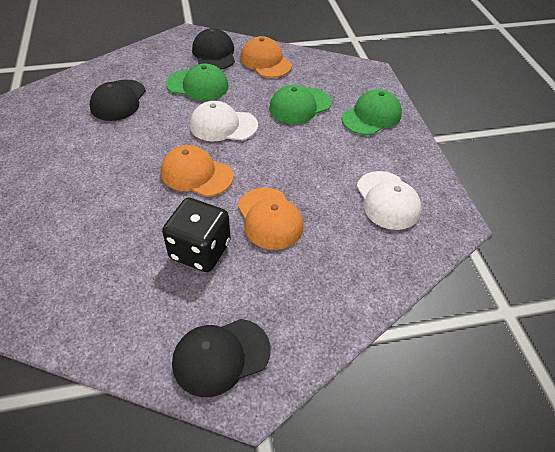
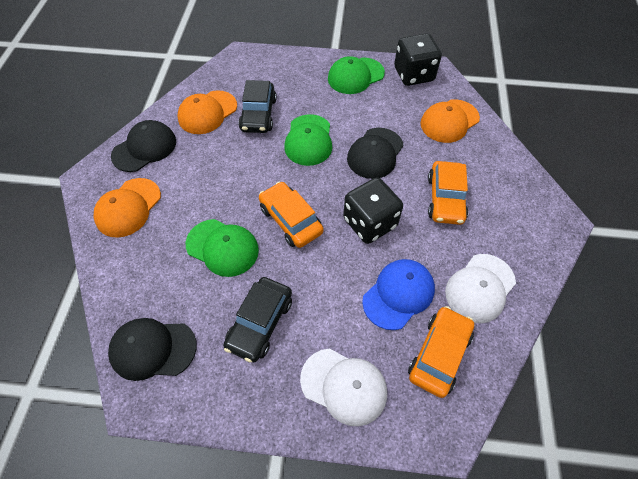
black car: 0 -> 2
black dice: 1 -> 2
blue cap: 0 -> 1
orange car: 0 -> 3

